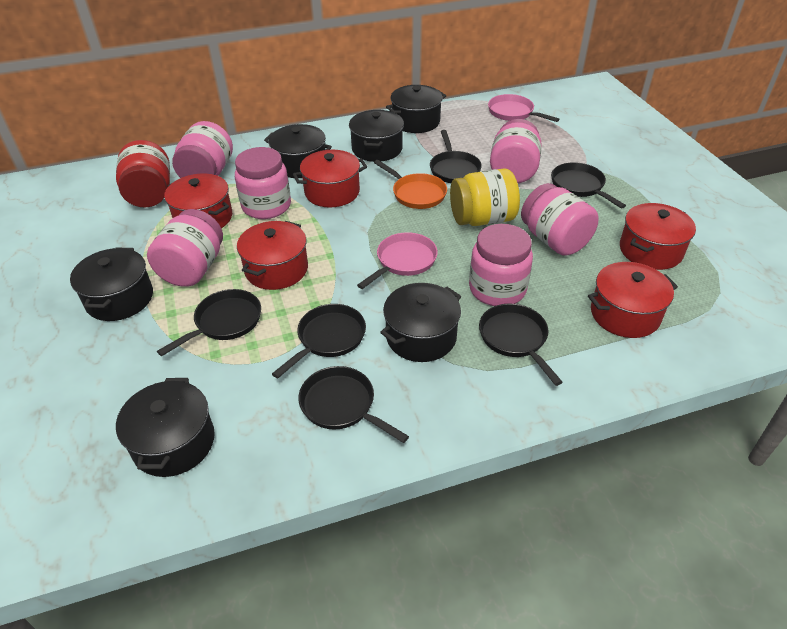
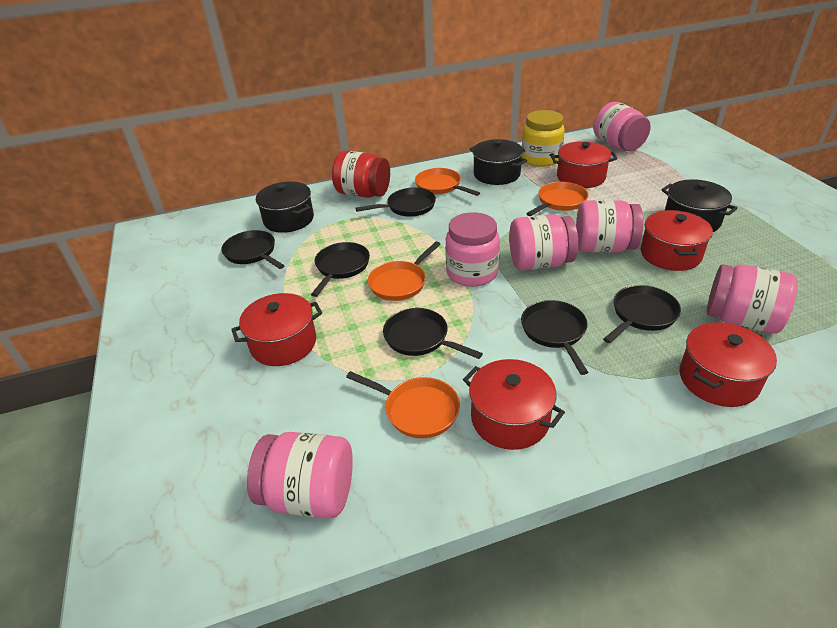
black pot: 6 -> 3
orange pan: 1 -> 4
pink pan: 2 -> 0

